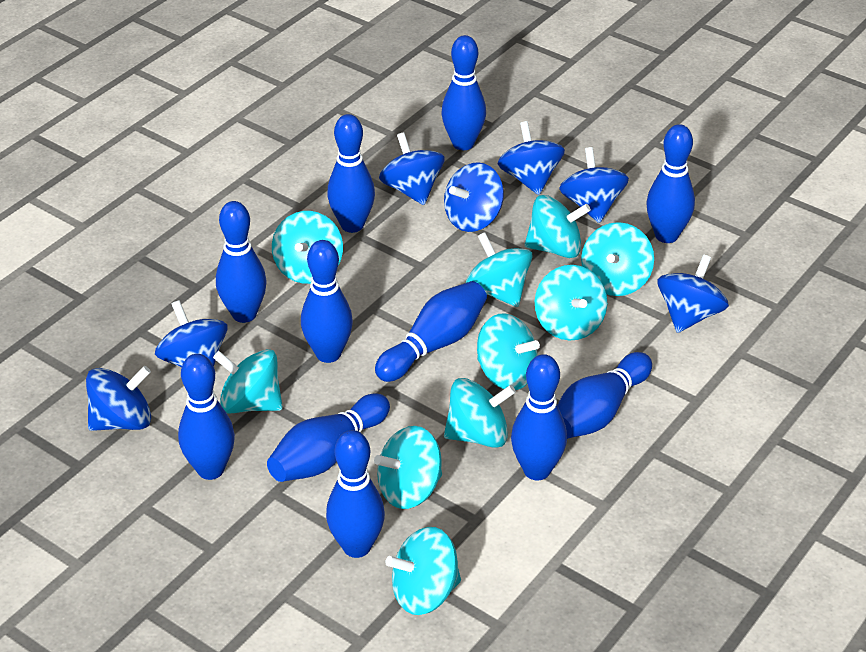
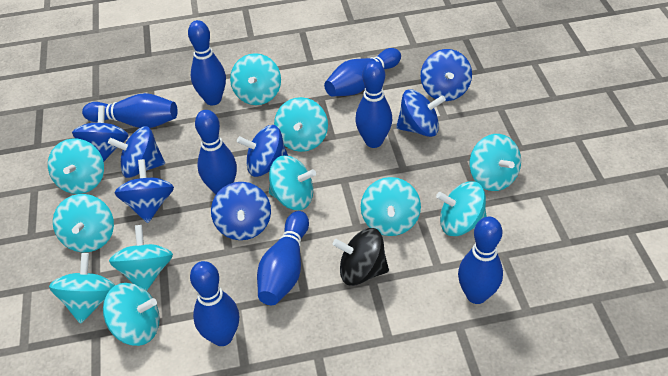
black spinning top: 0 -> 1
blue bowling pin: 11 -> 8
turquoise spinning top: 10 -> 11

